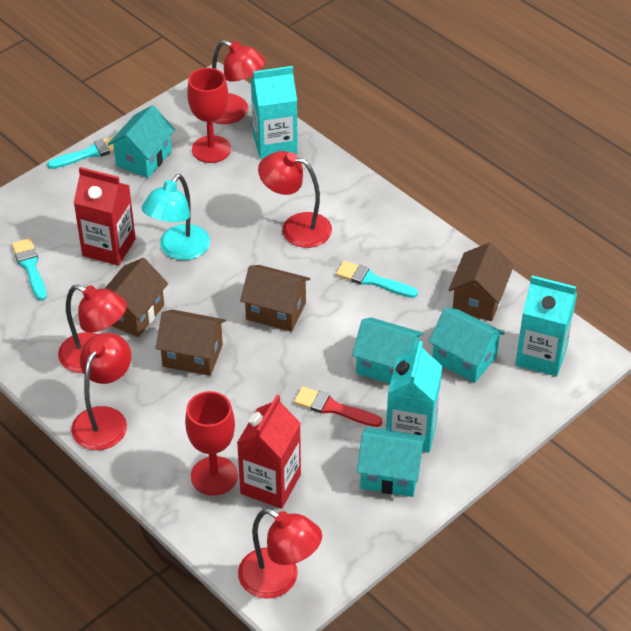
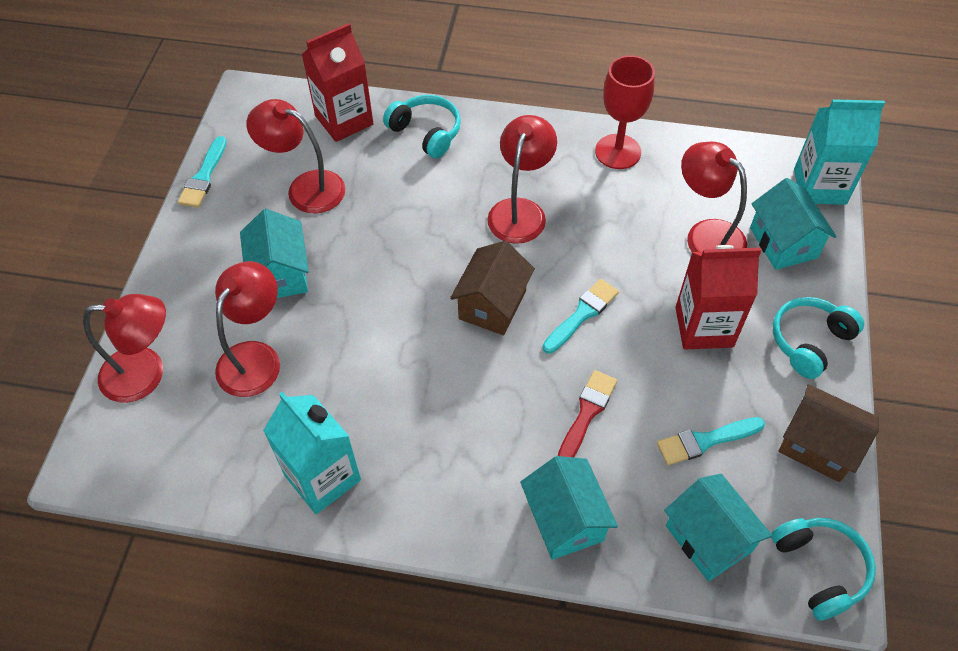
brown house: 4 -> 2
red goblet: 2 -> 1
turquoise carton: 3 -> 2
turquoise headphones: 0 -> 3
turquoise lamp: 1 -> 0

